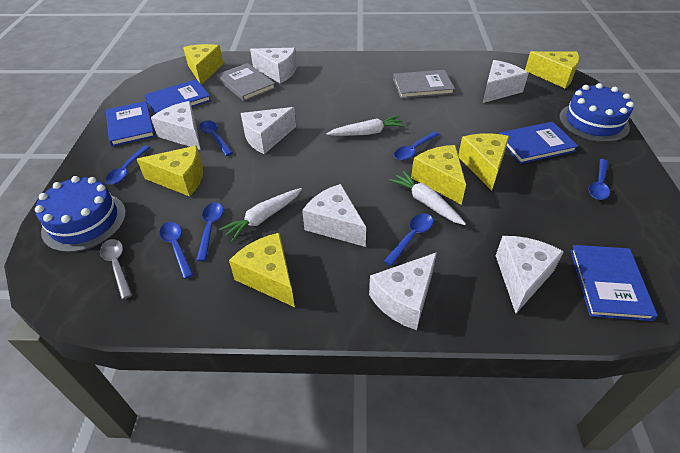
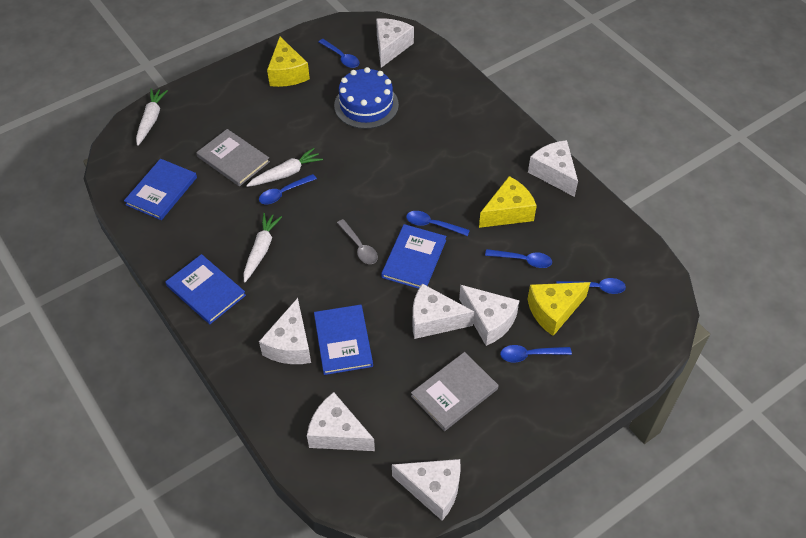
blue cake: 2 -> 1
blue spoon: 7 -> 6
yellow cheese: 6 -> 3

